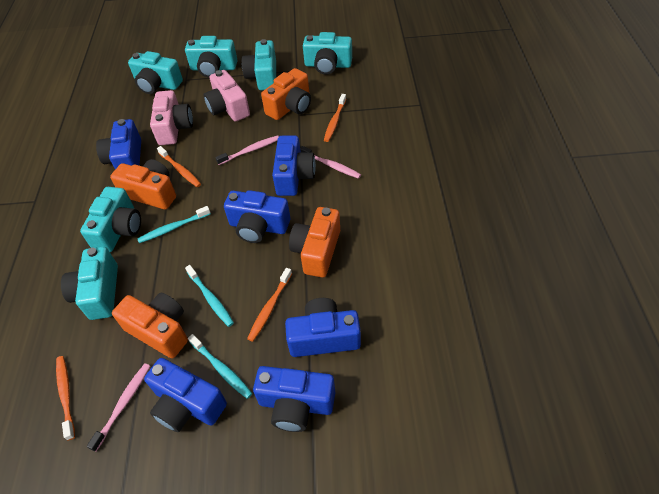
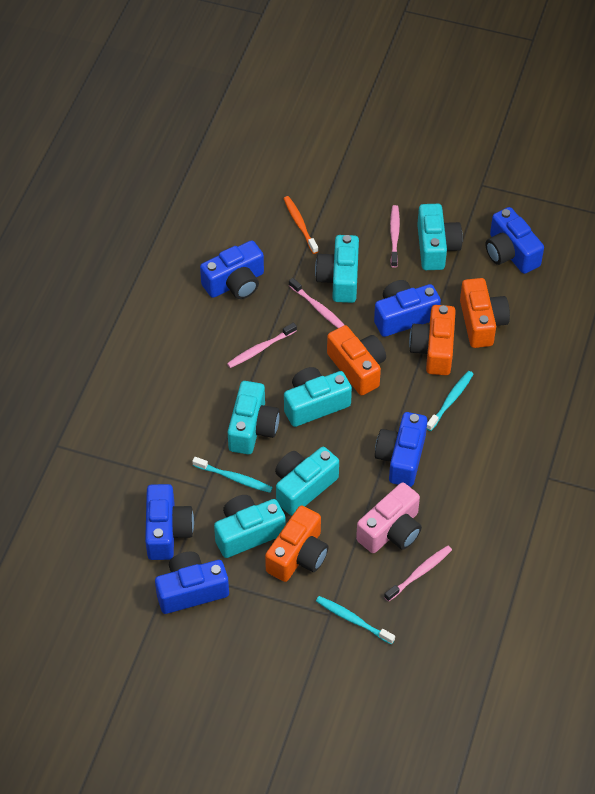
orange toothbrush: 4 -> 1
pink camera: 2 -> 1
pink toothbrush: 3 -> 4

